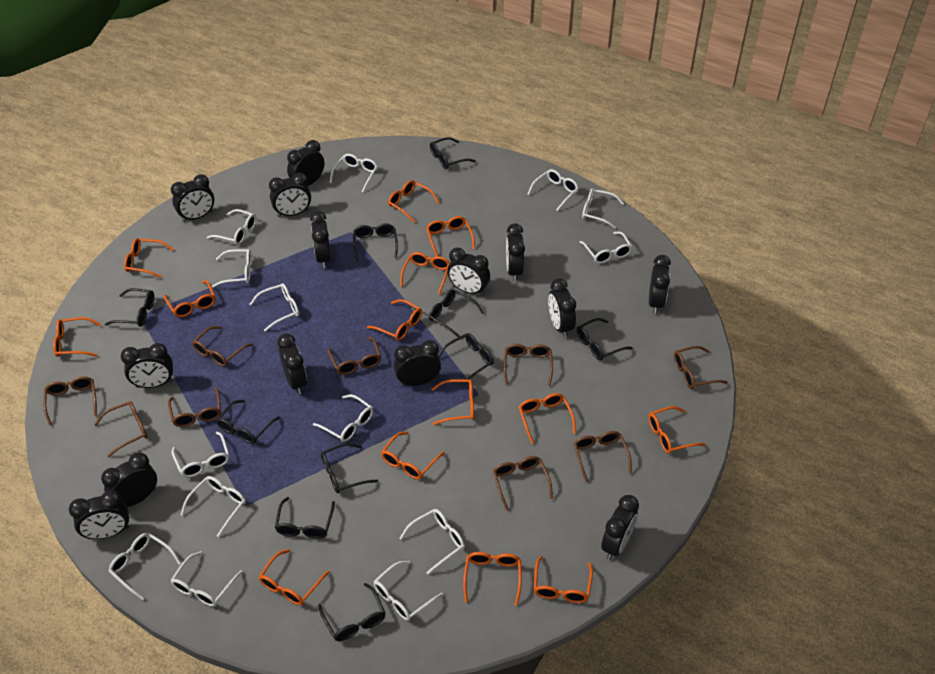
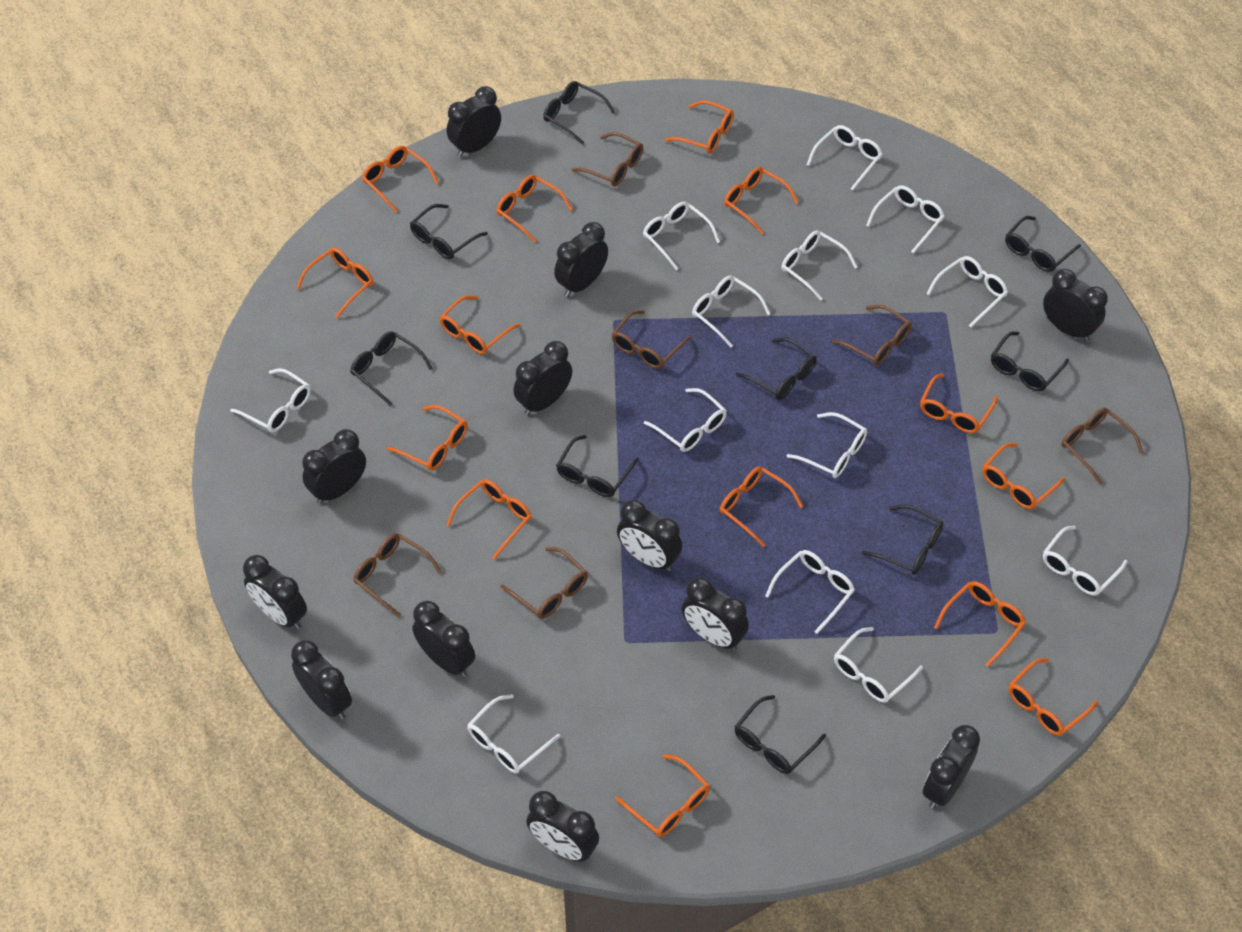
black clock: 14 -> 12
black glasses: 10 -> 9
brown glasses: 9 -> 6
white glasses: 14 -> 13

